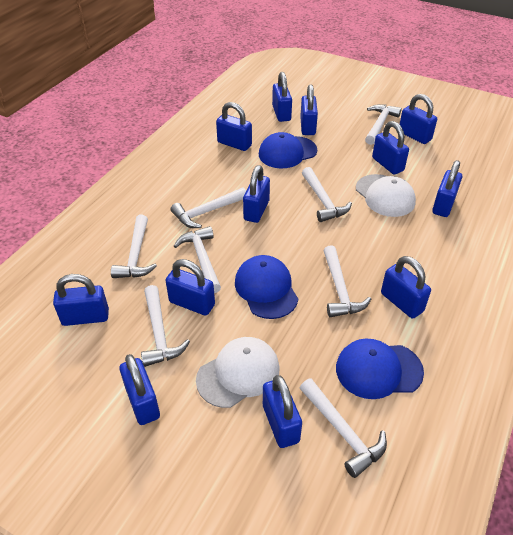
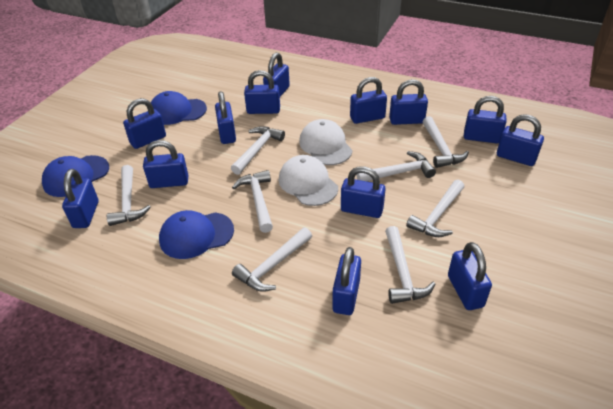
blue padlock: 12 -> 13

